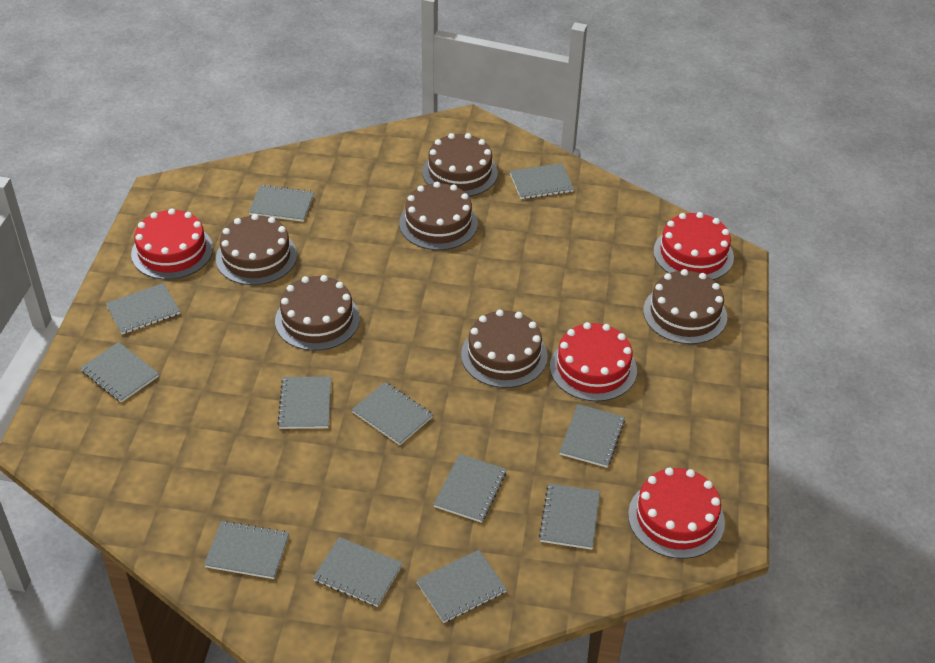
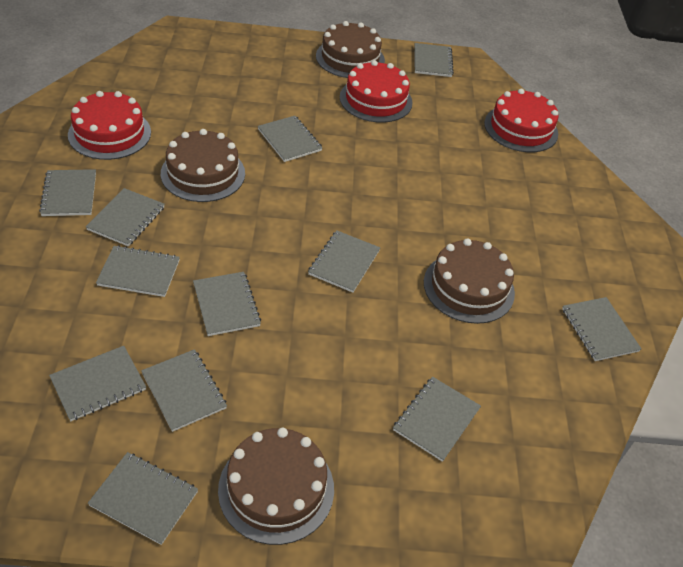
brown cake: 6 -> 4
red cake: 4 -> 3

